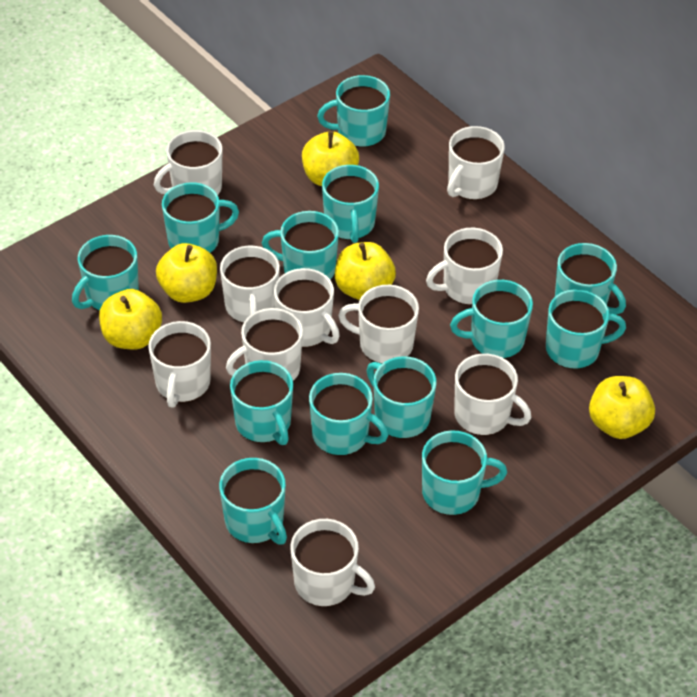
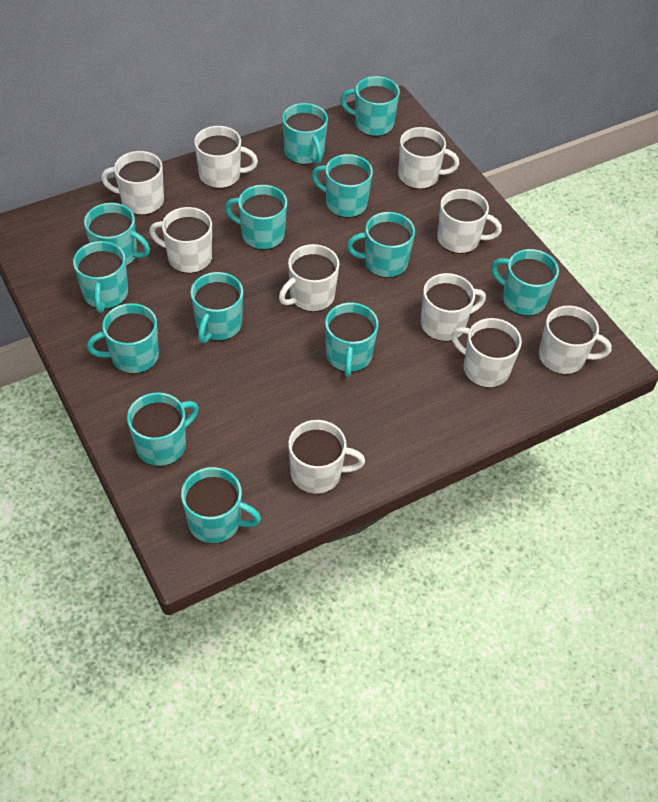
yellow apple: 5 -> 0

